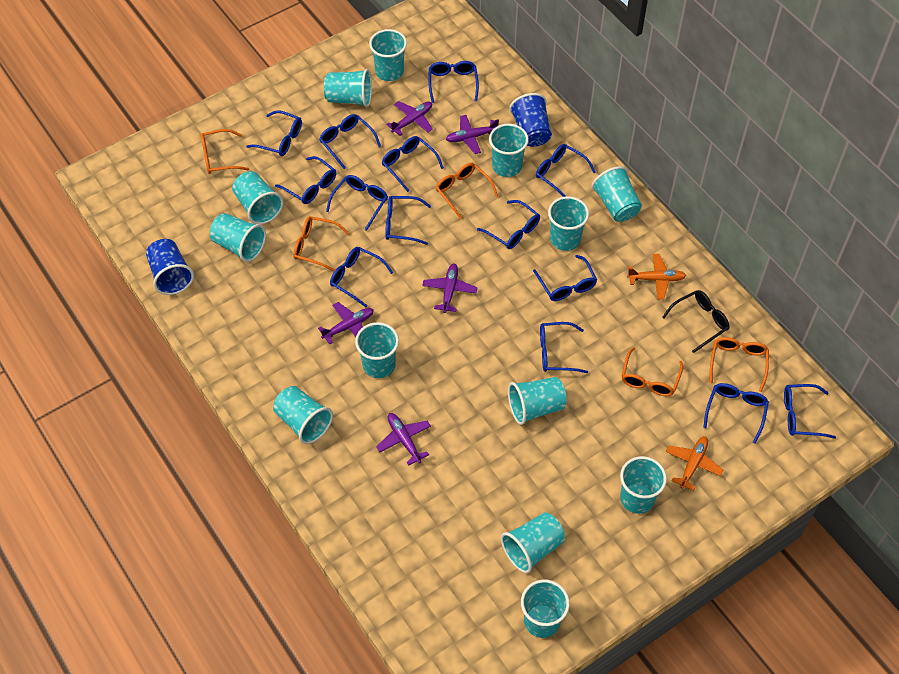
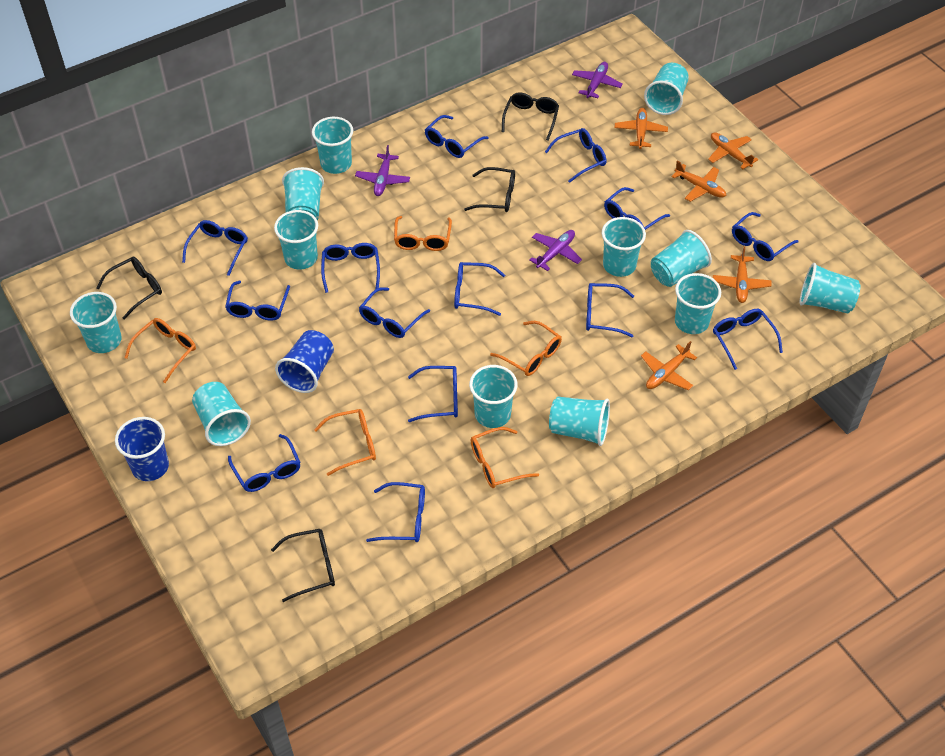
black glasses: 1 -> 4
orange plane: 2 -> 5
purple plane: 5 -> 3
turquoise cup: 13 -> 12

